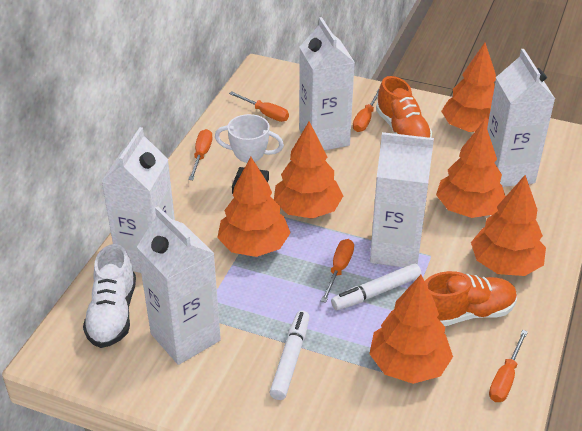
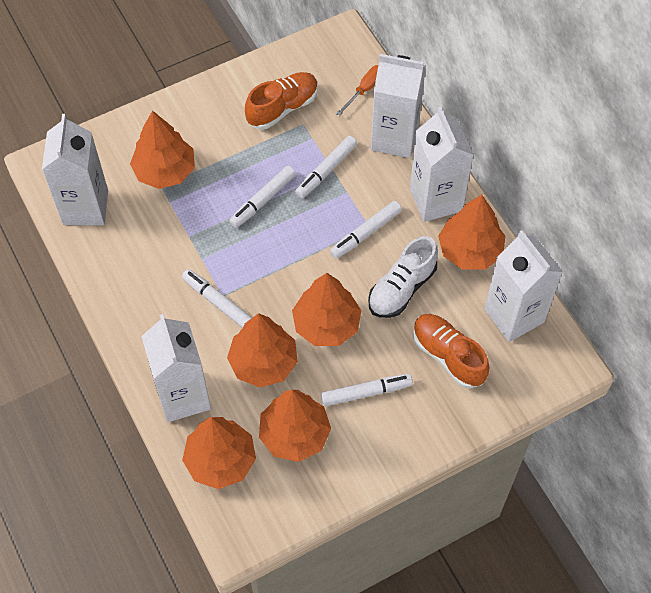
orange screwdriver: 5 -> 1
white marker: 2 -> 5
white trophy: 1 -> 0

